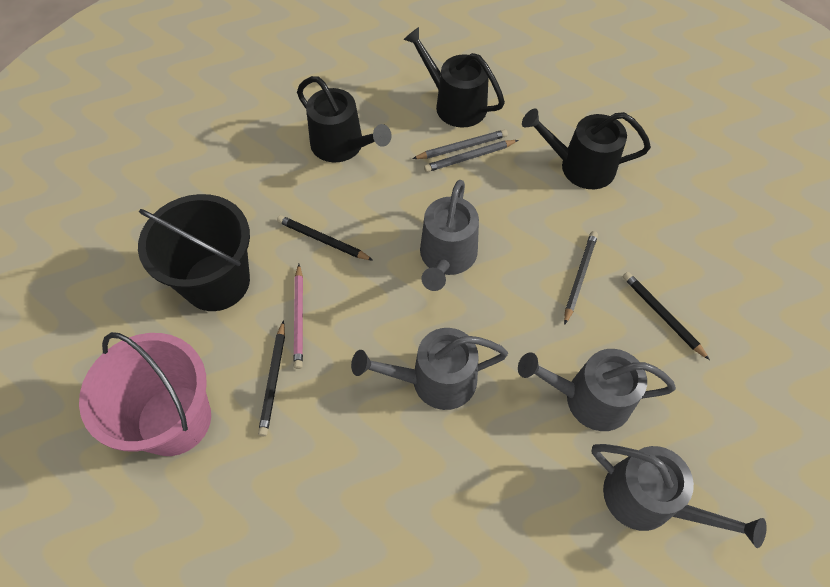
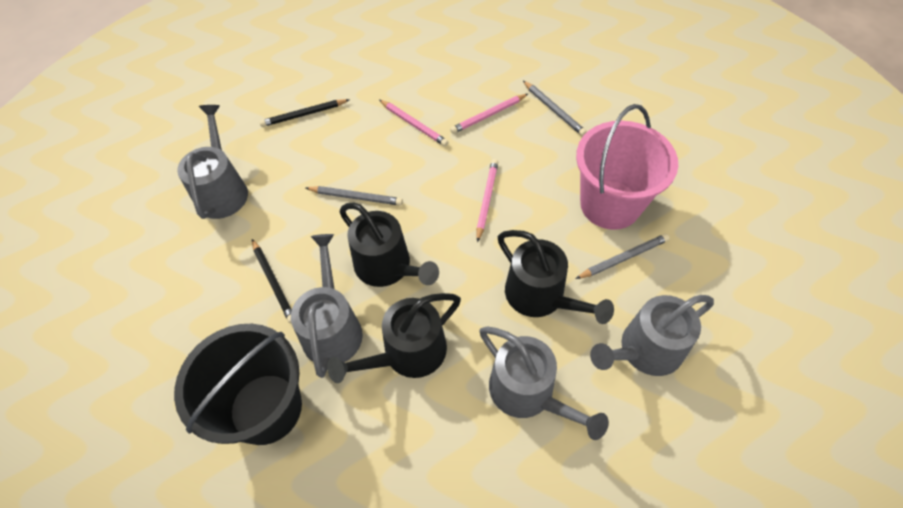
black pencil: 4 -> 2
grey pencil: 2 -> 3
pink pencil: 1 -> 3

